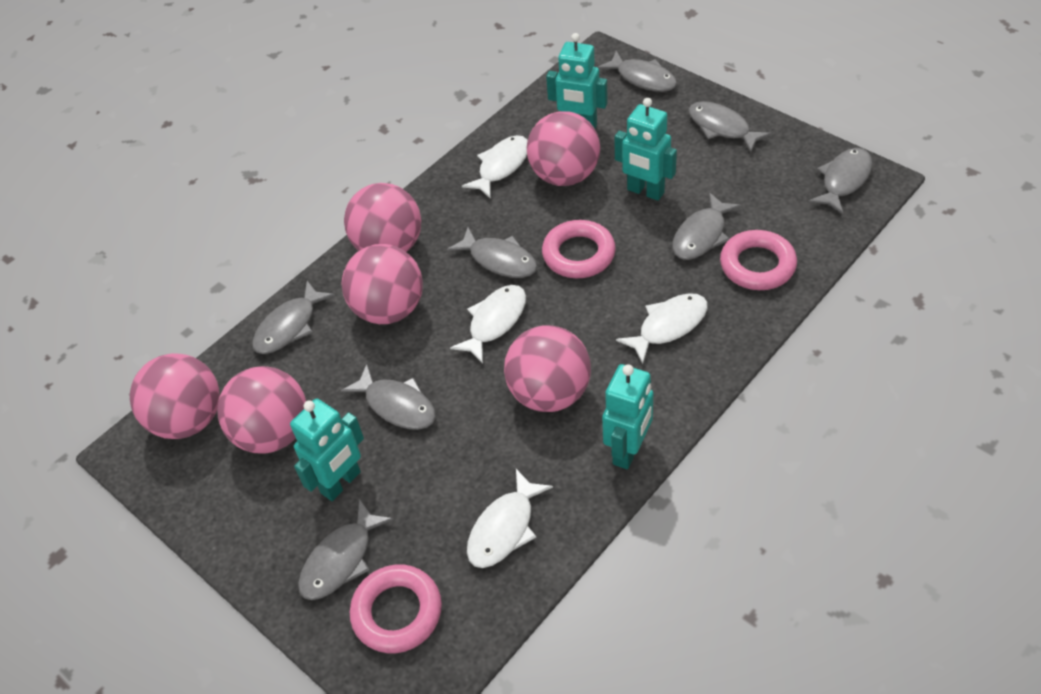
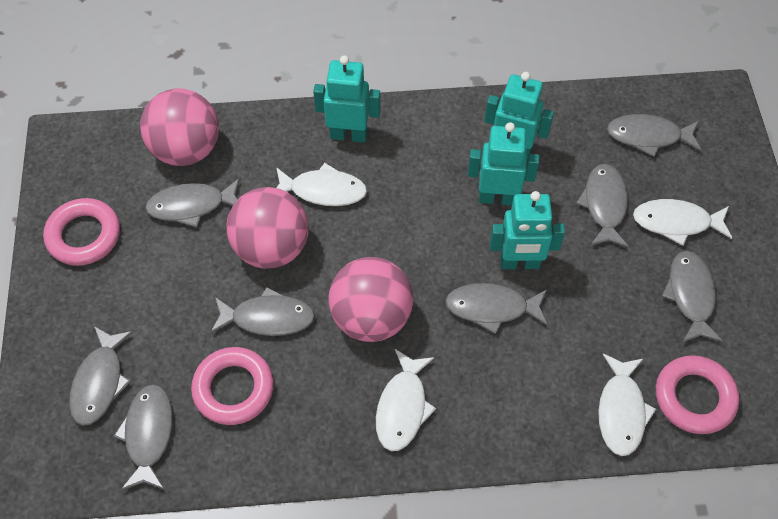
pink ball: 6 -> 3

